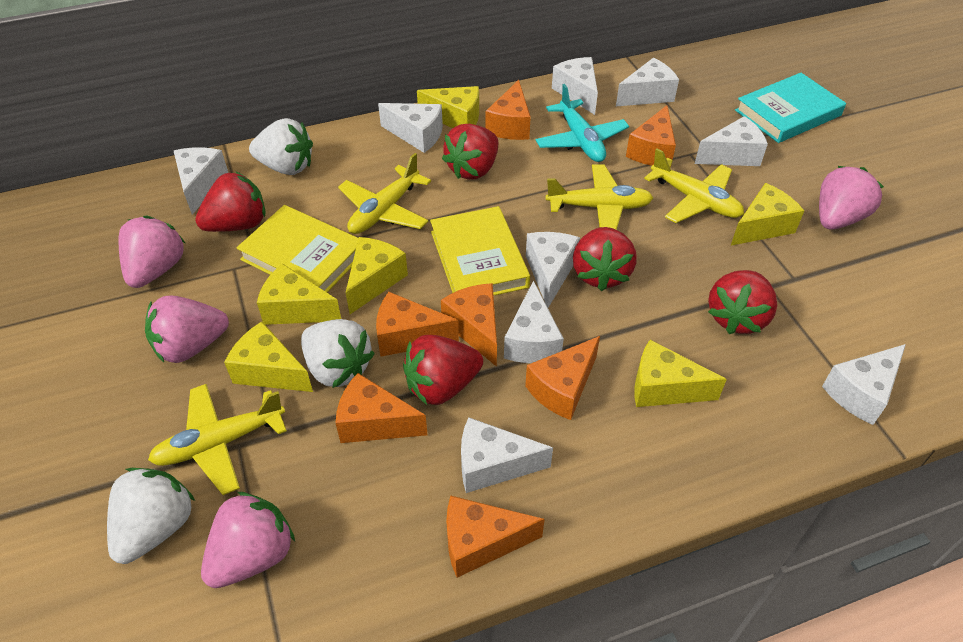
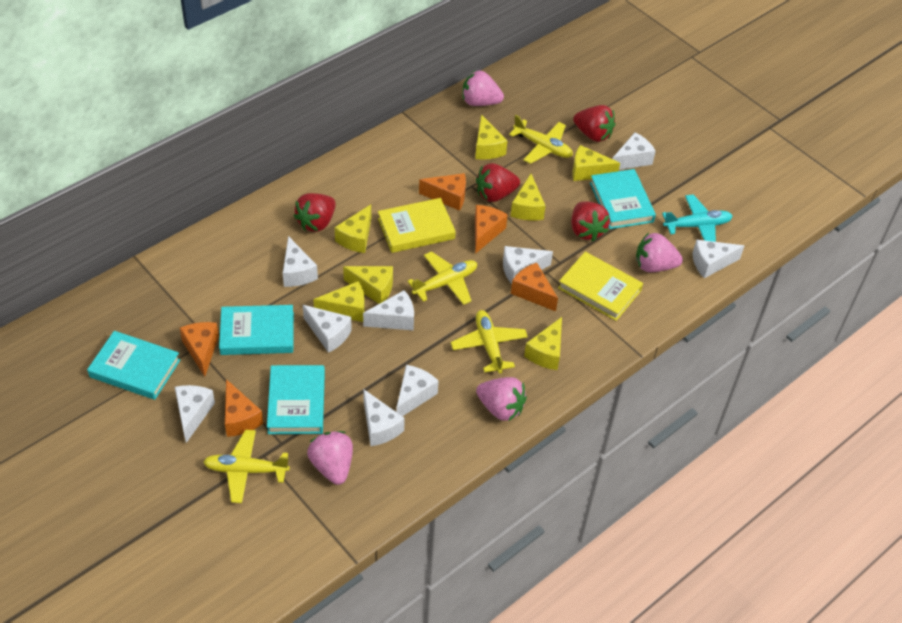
orange cheese: 7 -> 5
red strawberry: 5 -> 4
turquoise book: 1 -> 4
white strawberry: 3 -> 0
yellow cheese: 6 -> 7

